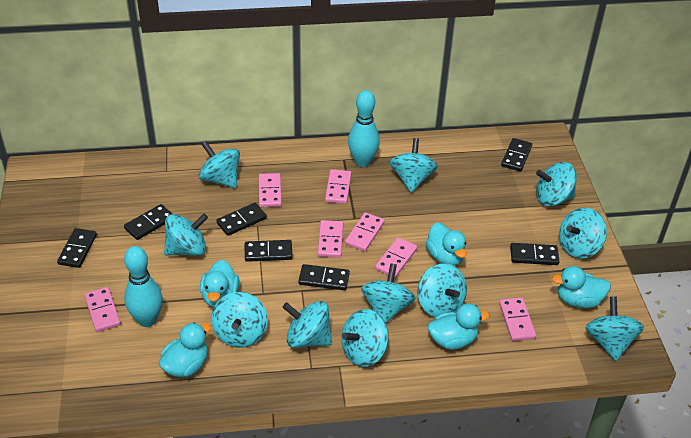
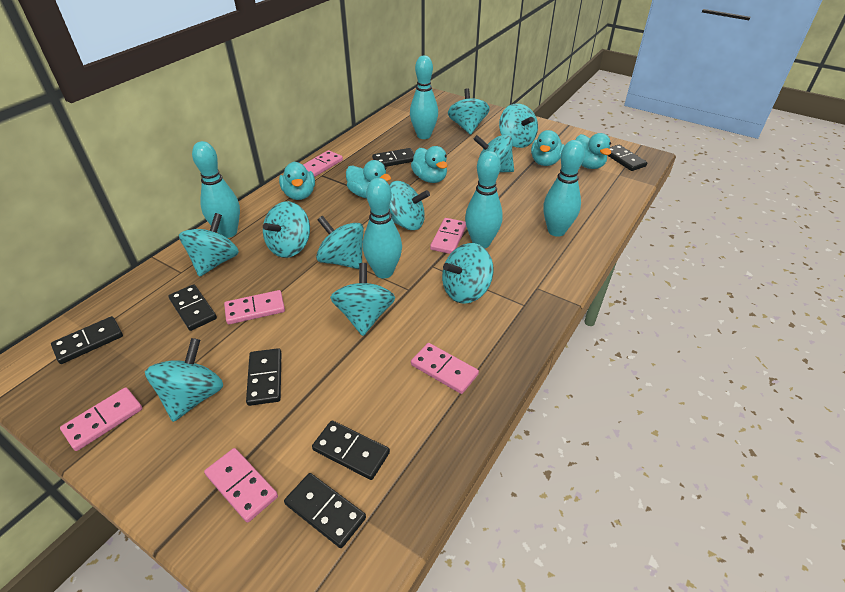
pink domino: 7 -> 6
turquoise bowling pin: 2 -> 5
turquoise spinning top: 11 -> 10

